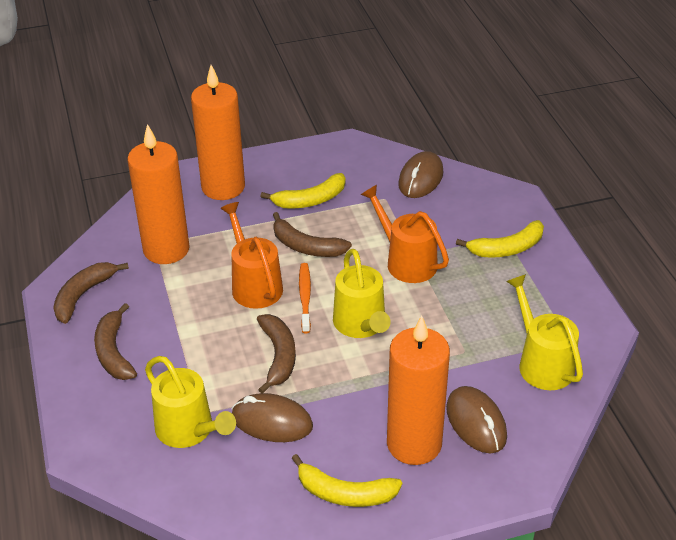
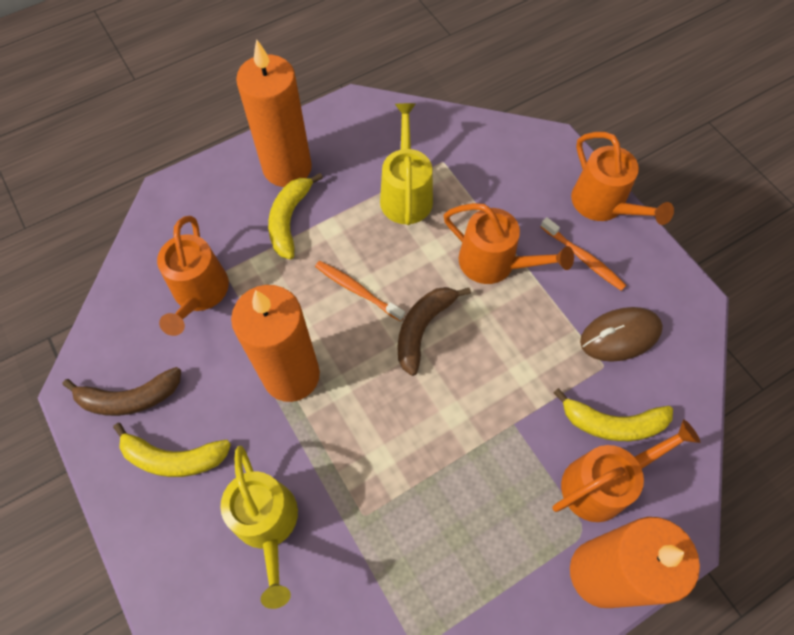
brown banana: 4 -> 2
brown mouse: 3 -> 1
orange toothbrush: 1 -> 2
orange watering can: 2 -> 4
yellow watering can: 3 -> 2

